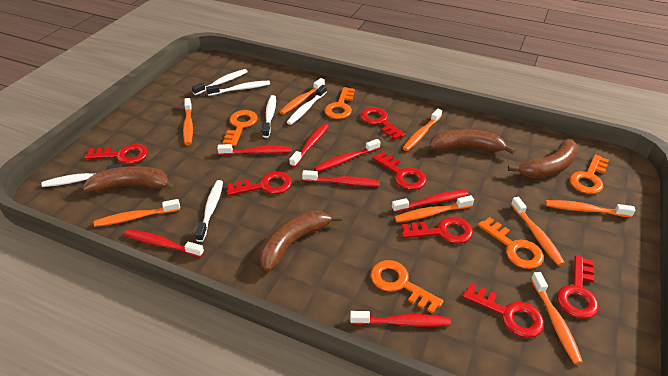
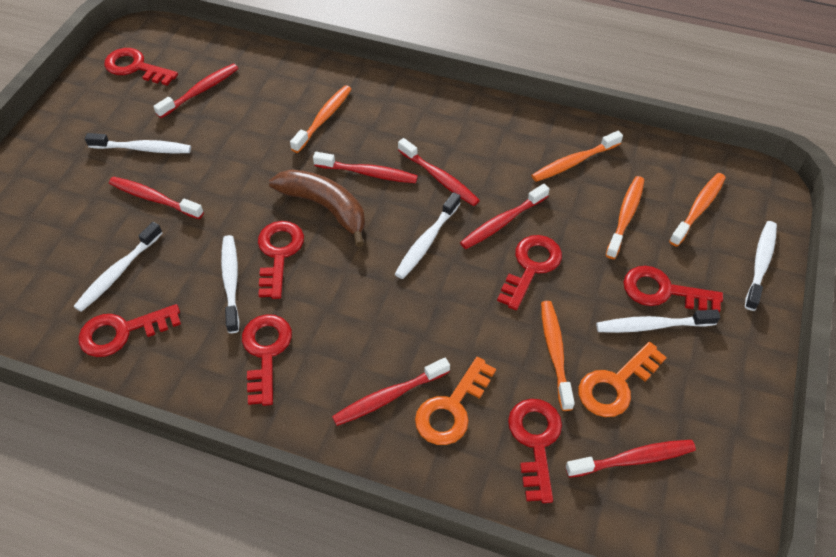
brown banana: 4 -> 1
orange key: 5 -> 2
orange toothbrush: 8 -> 5

